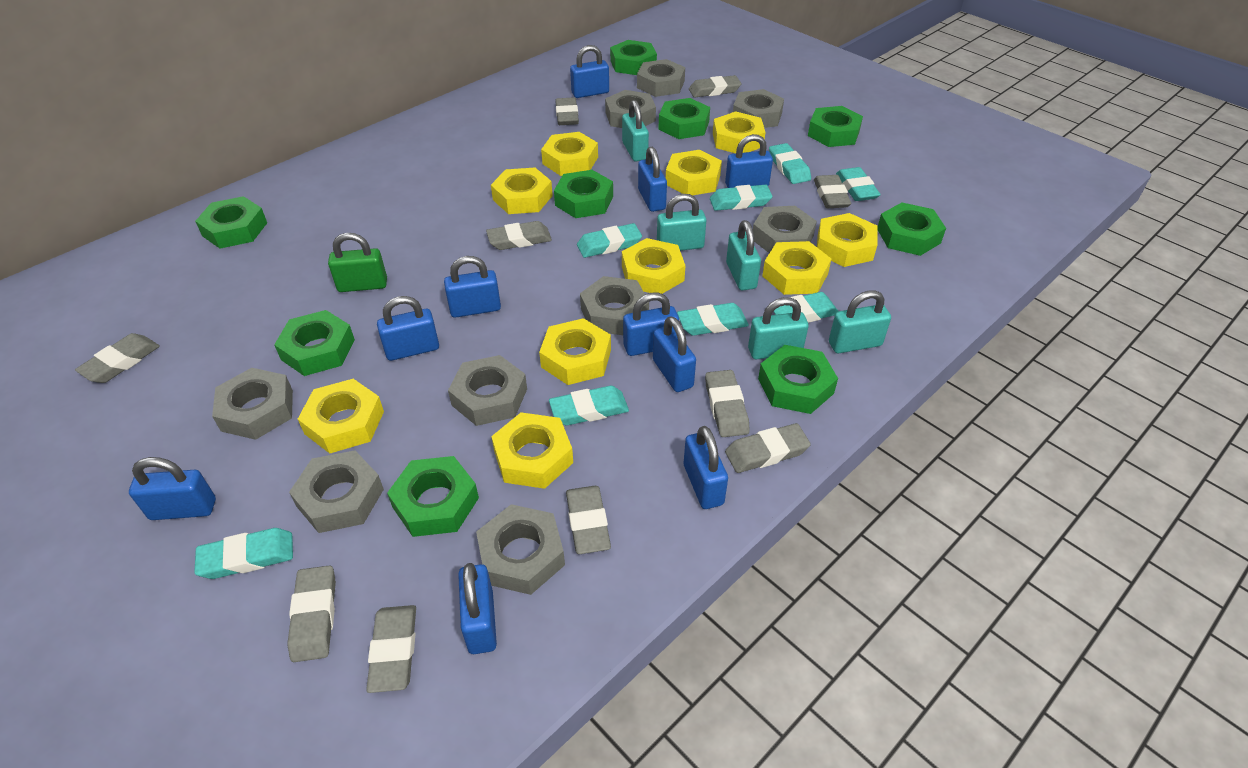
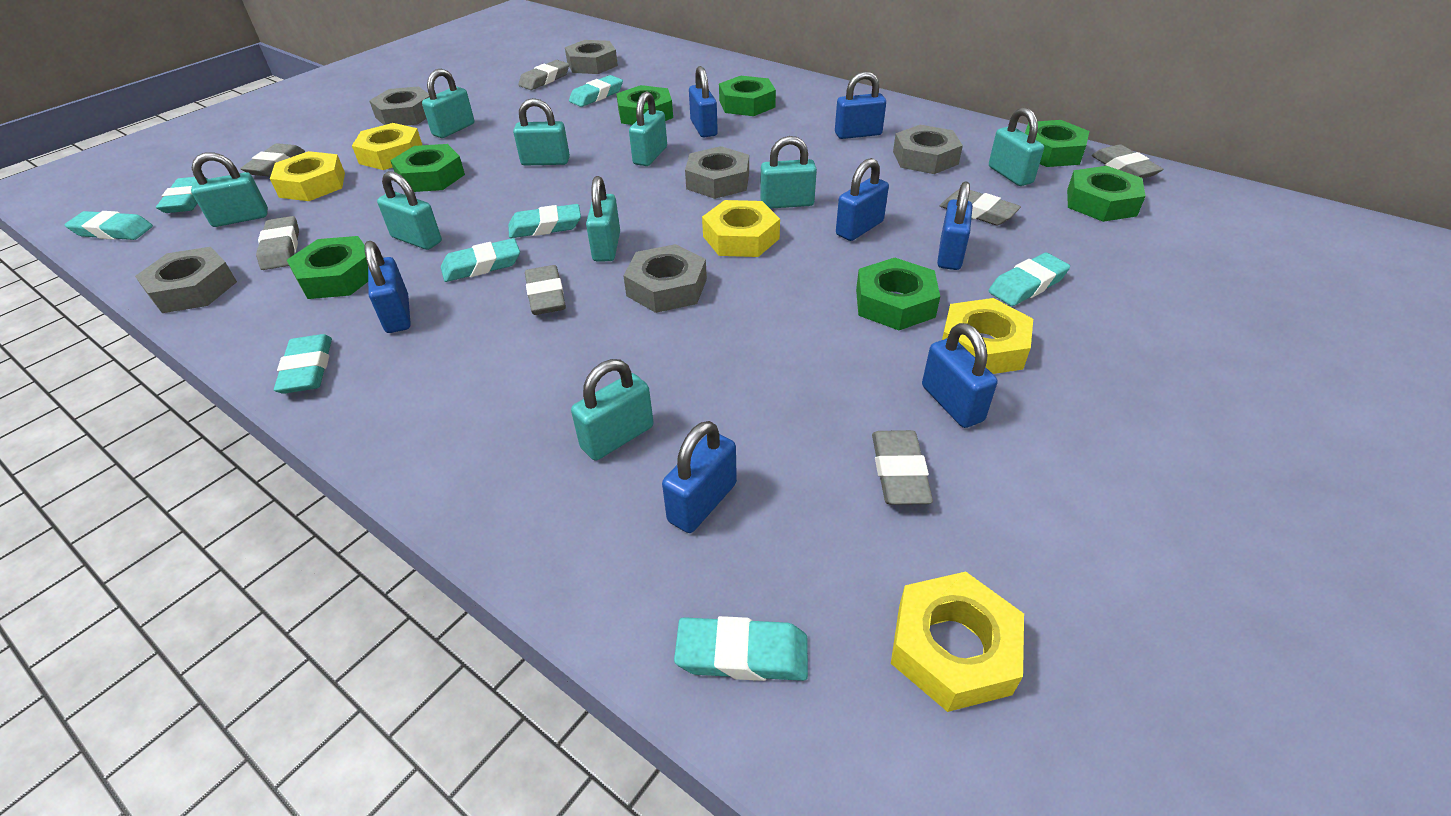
blue padlock: 10 -> 7
green nut: 9 -> 7
green padlock: 1 -> 0
grey eraser: 10 -> 7
grey nut: 9 -> 6
turquoise padlock: 5 -> 9
yellow nut: 10 -> 5

